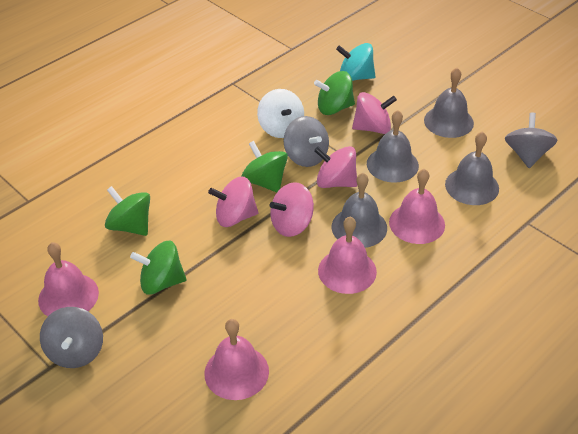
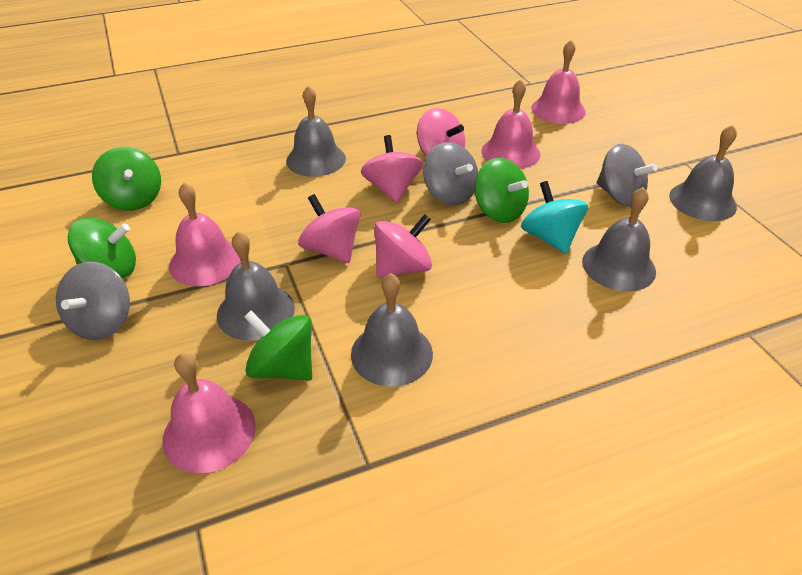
grey bell: 4 -> 5
white spinning top: 1 -> 0

